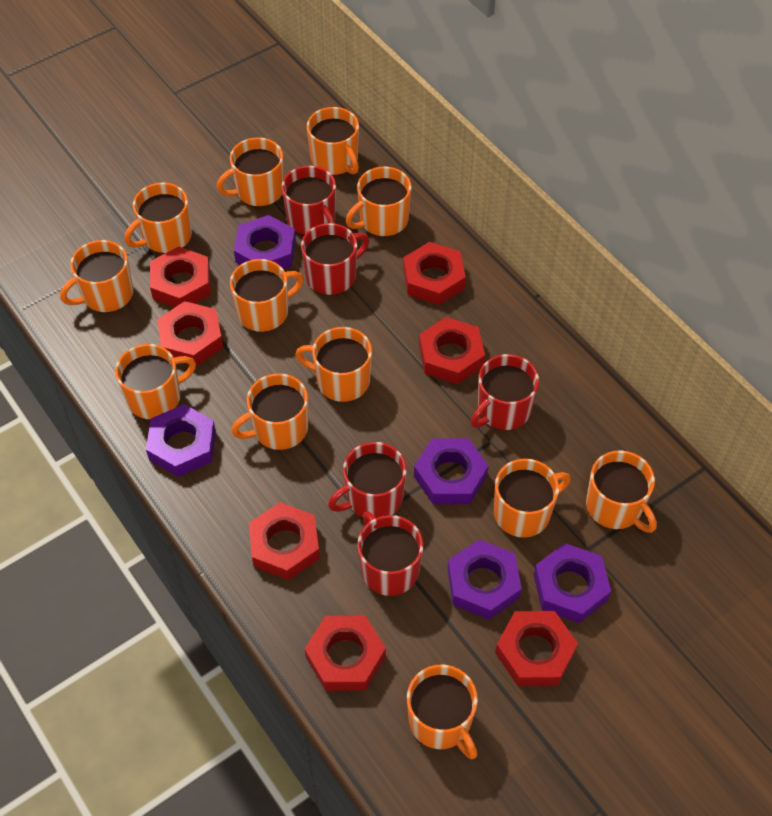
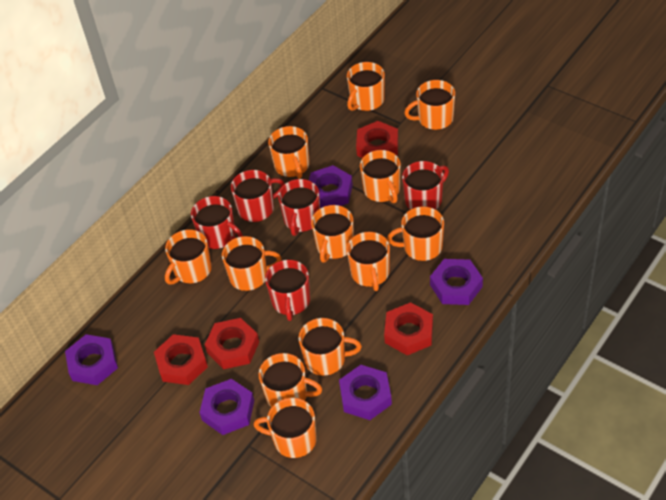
red nut: 7 -> 4

